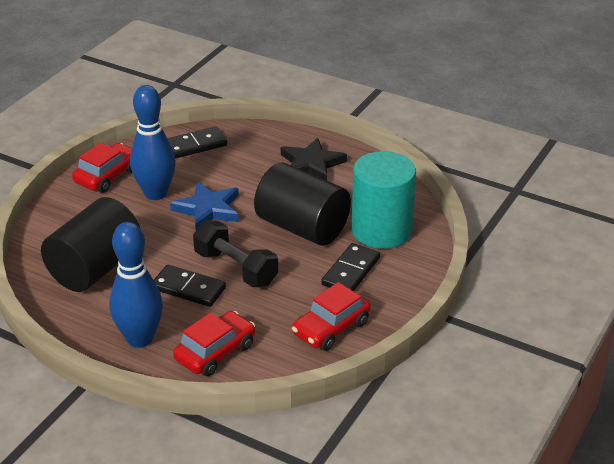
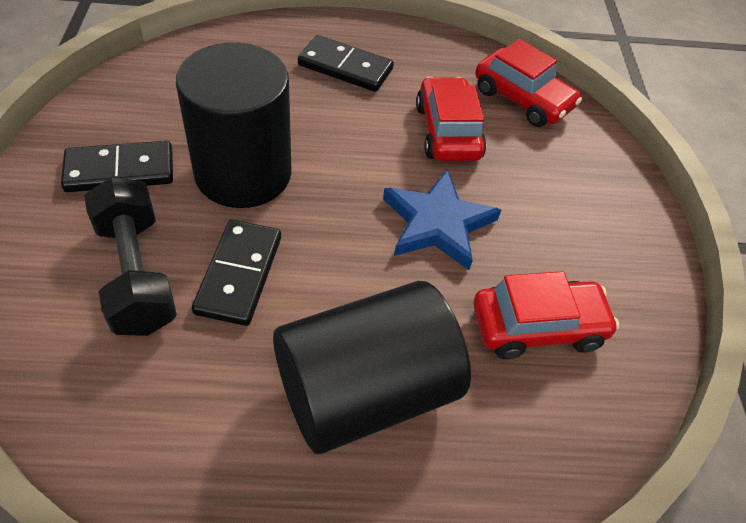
black star: 1 -> 0
blue bowling pin: 2 -> 0
turquoise cylinder: 1 -> 0

